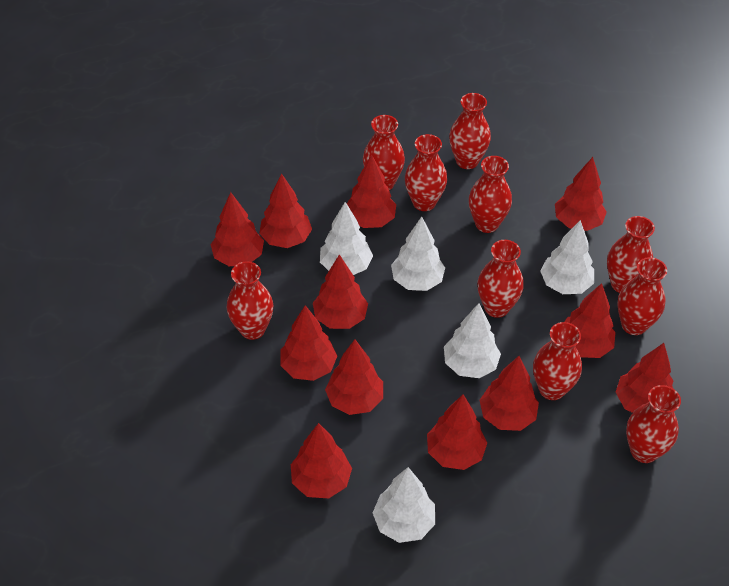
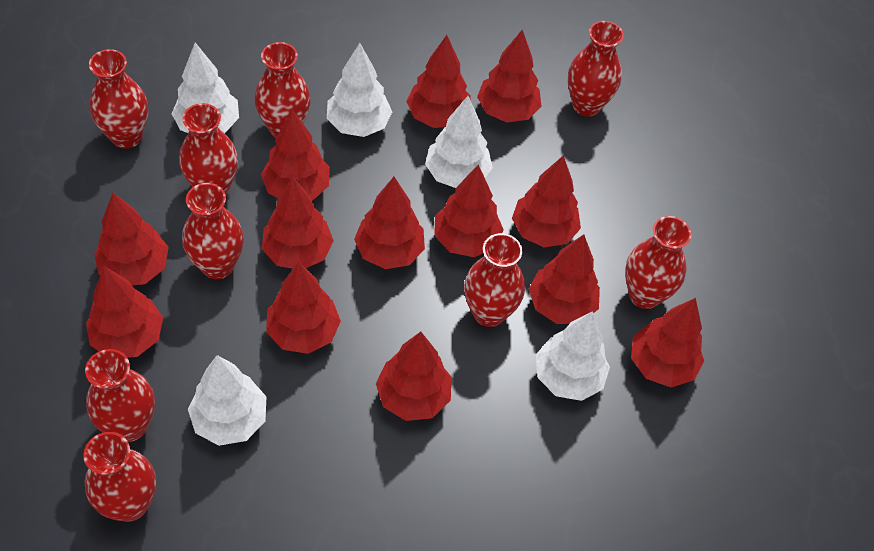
red tree: 12 -> 13
red vase: 10 -> 9

